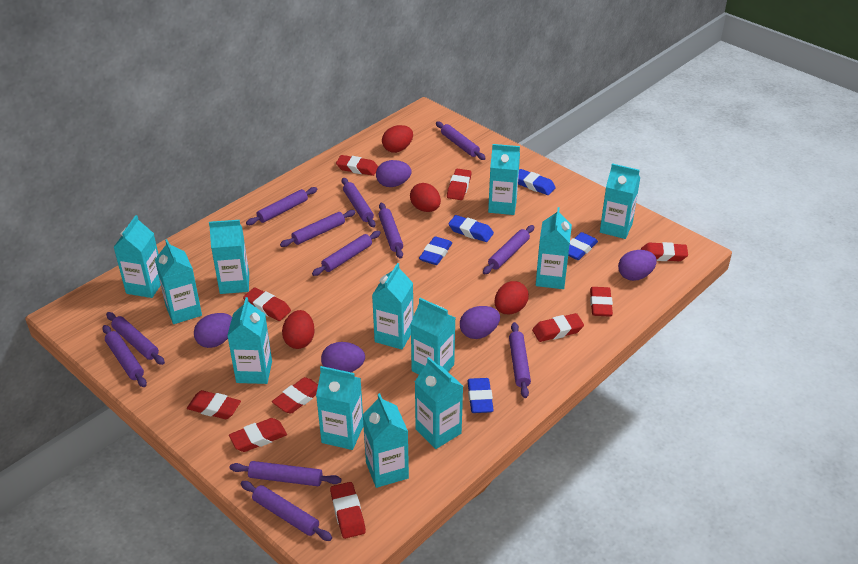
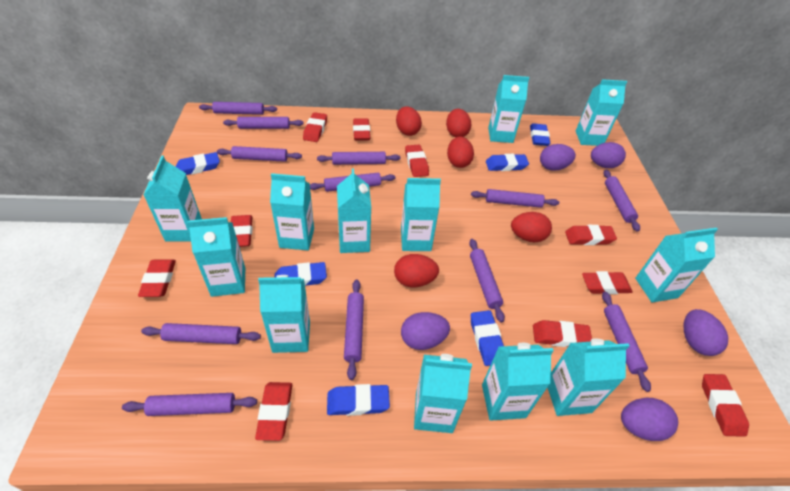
blue eraser: 5 -> 6
red egg: 4 -> 5

